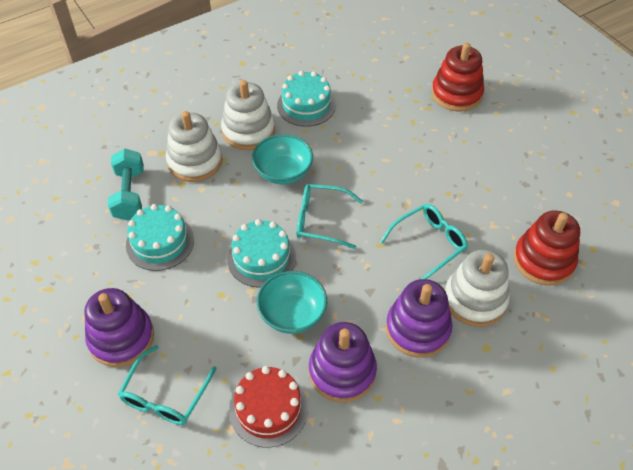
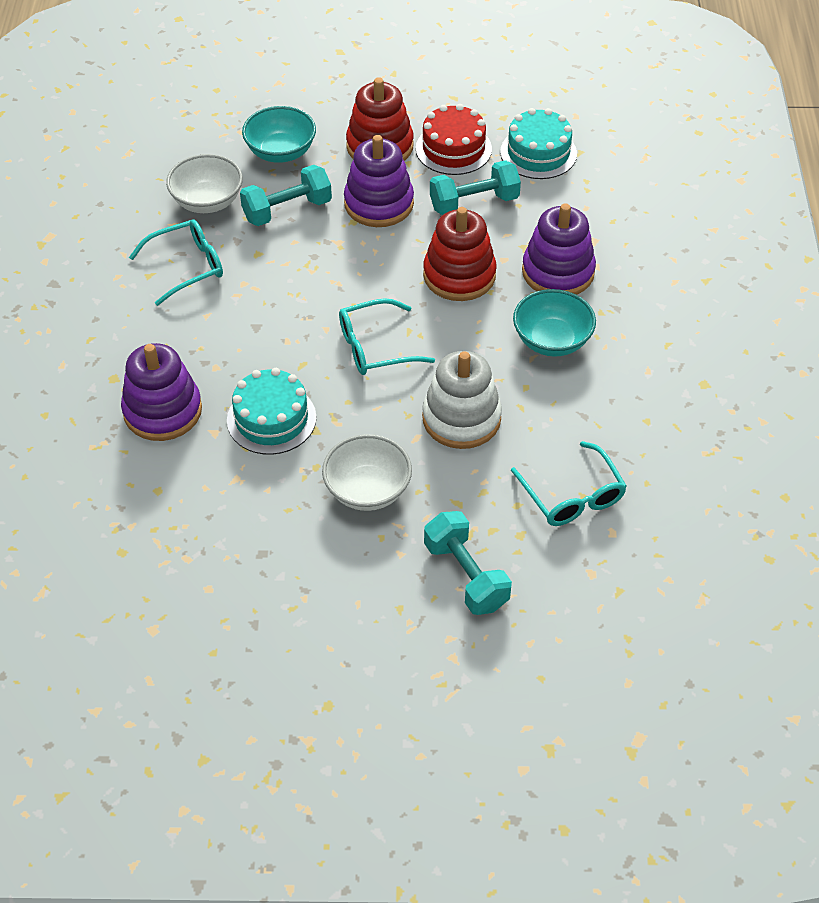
turquoise cake: 3 -> 2
turquoise dumbbell: 1 -> 3
white bowl: 0 -> 2
white stacking toy: 3 -> 1

